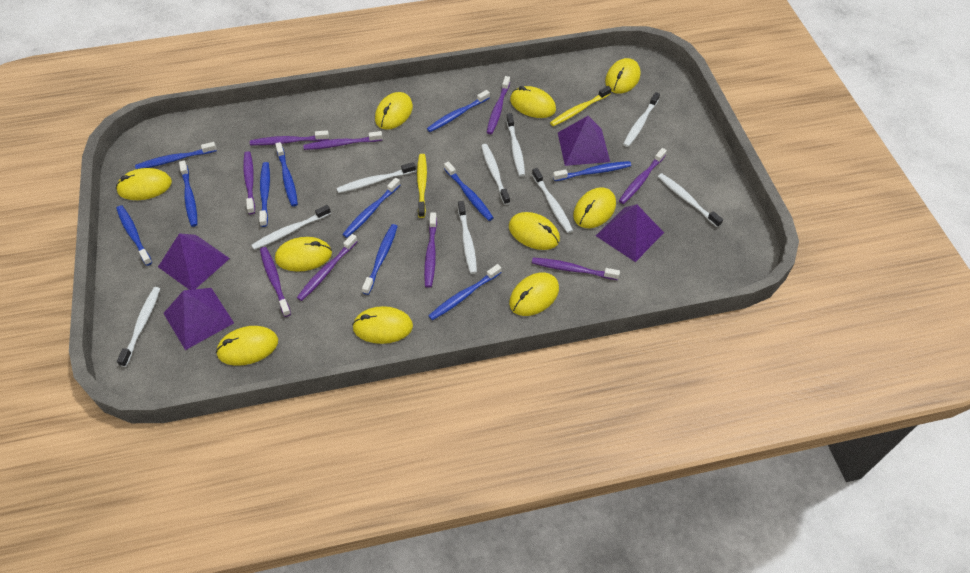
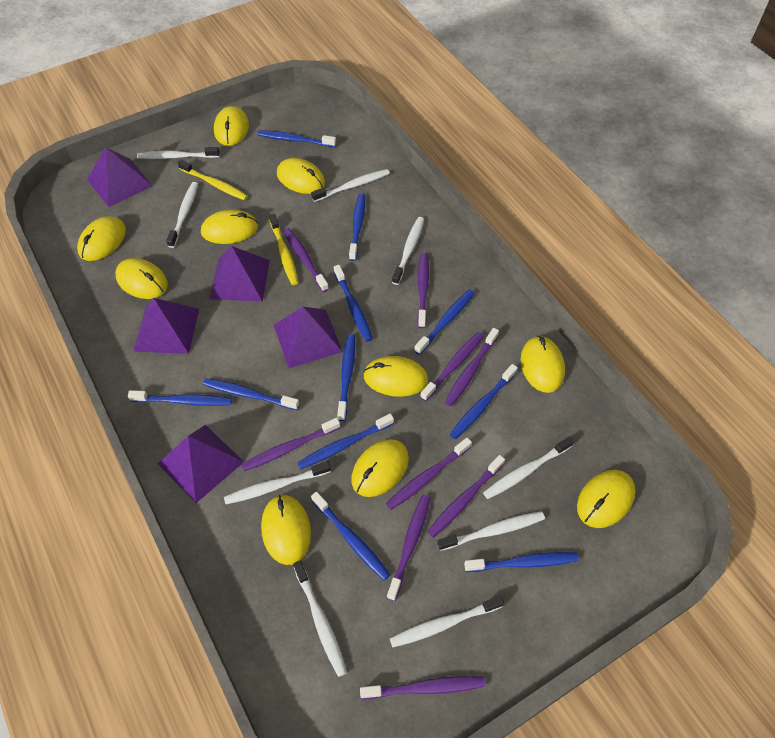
purple pyramid: 4 -> 5

